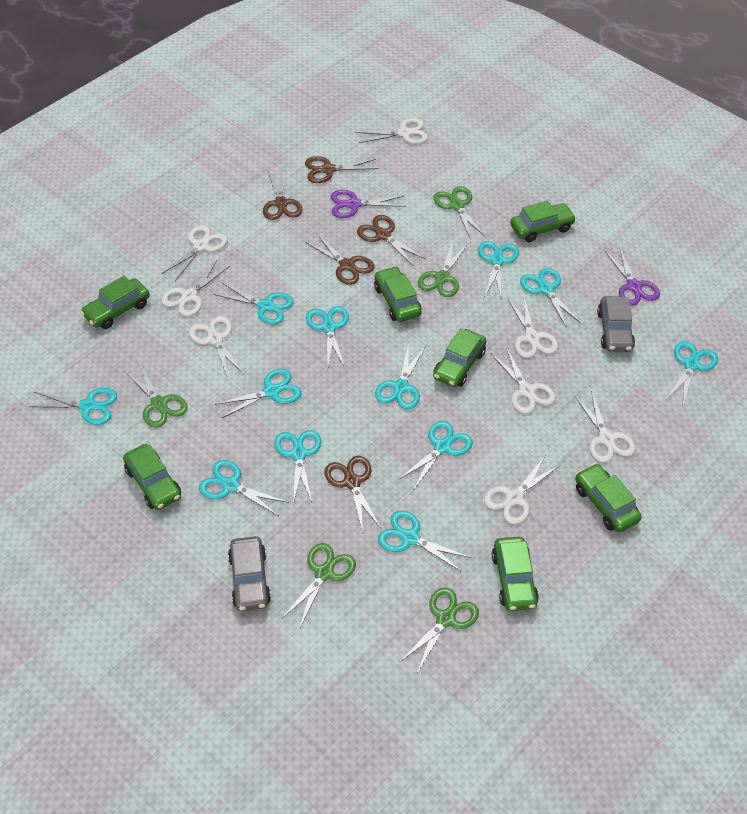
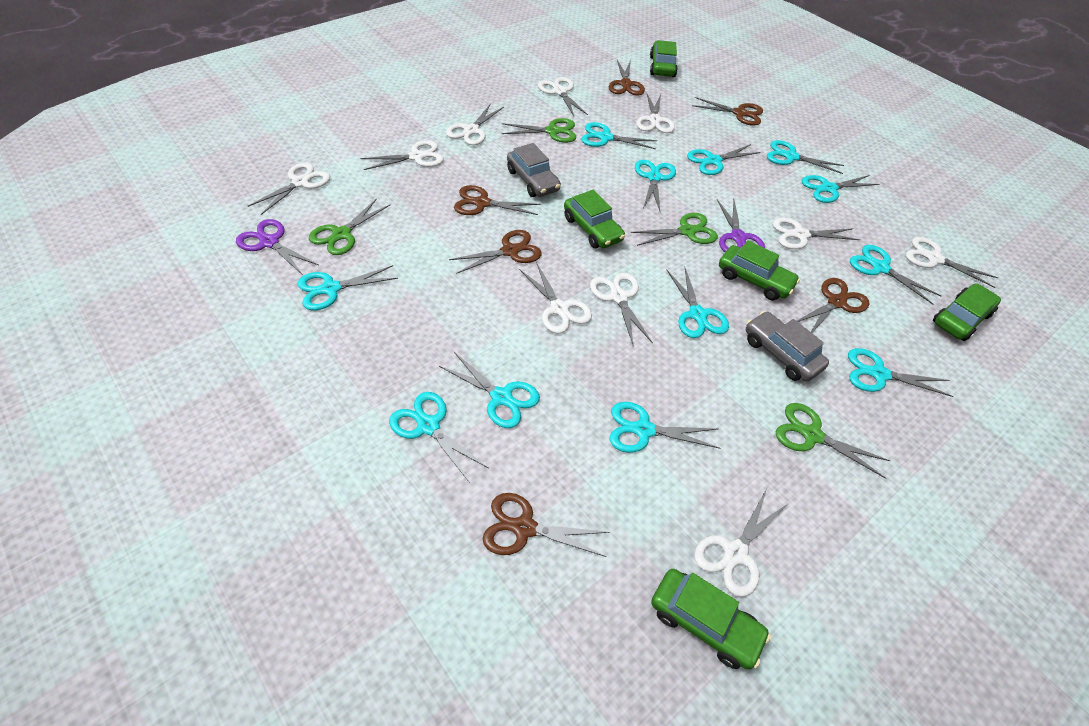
brown scissors: 5 -> 6
green car: 7 -> 5
green scissors: 5 -> 4
white scissors: 8 -> 10

